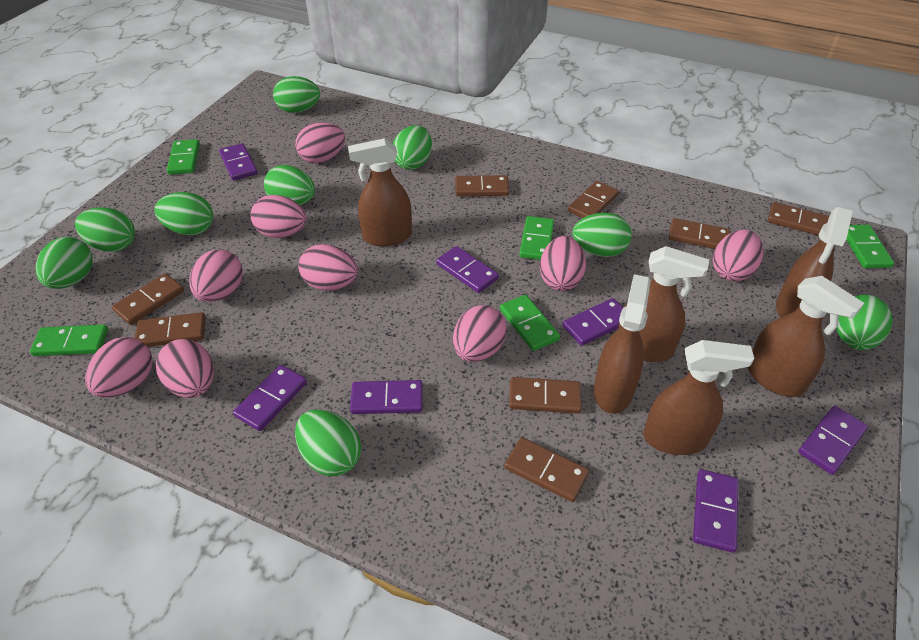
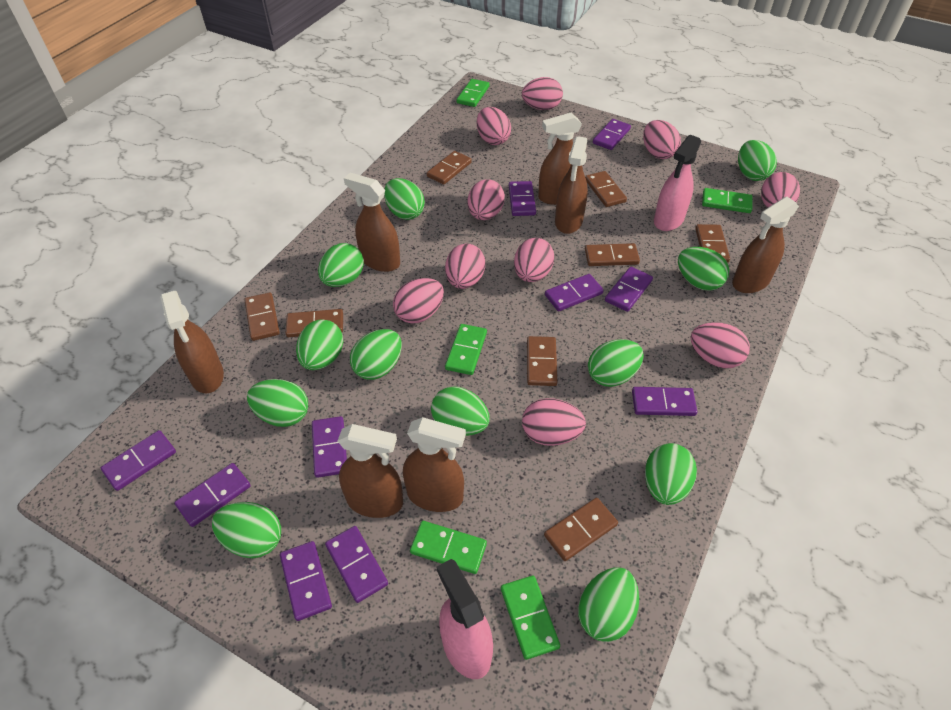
brown spray bottle: 6 -> 7
green egg: 9 -> 12
pink egg: 9 -> 10
pink spray bottle: 0 -> 2
purple domino: 7 -> 10

